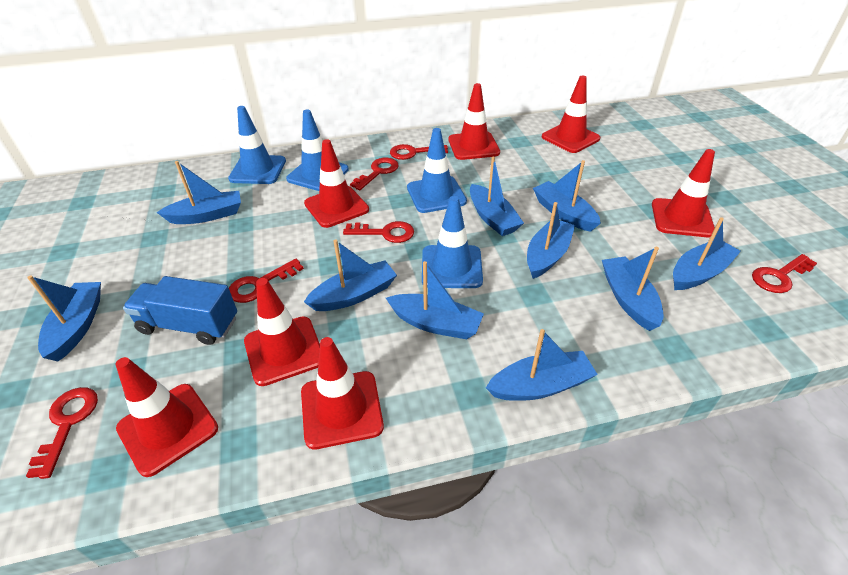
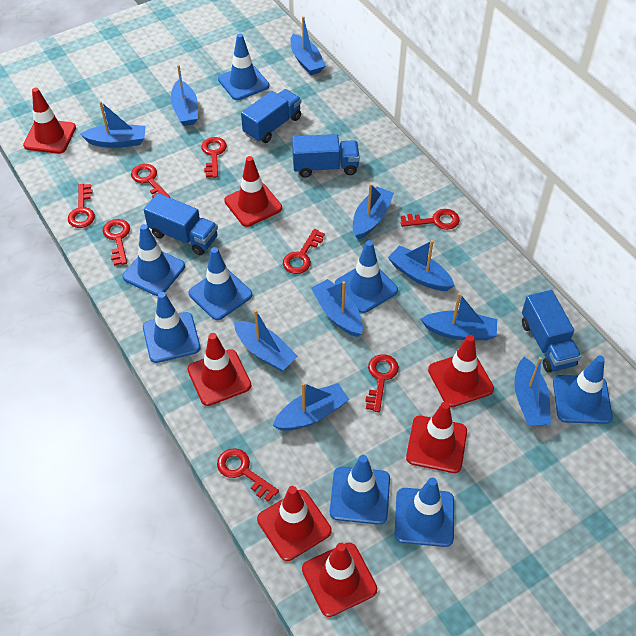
blue traffic cone: 4 -> 8
blue truck: 1 -> 4
red key: 6 -> 8

